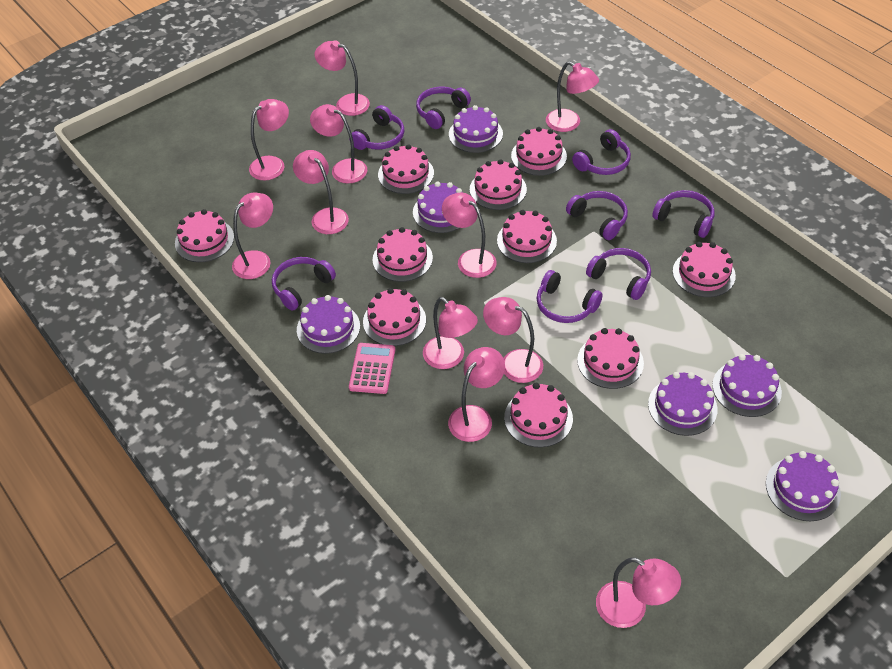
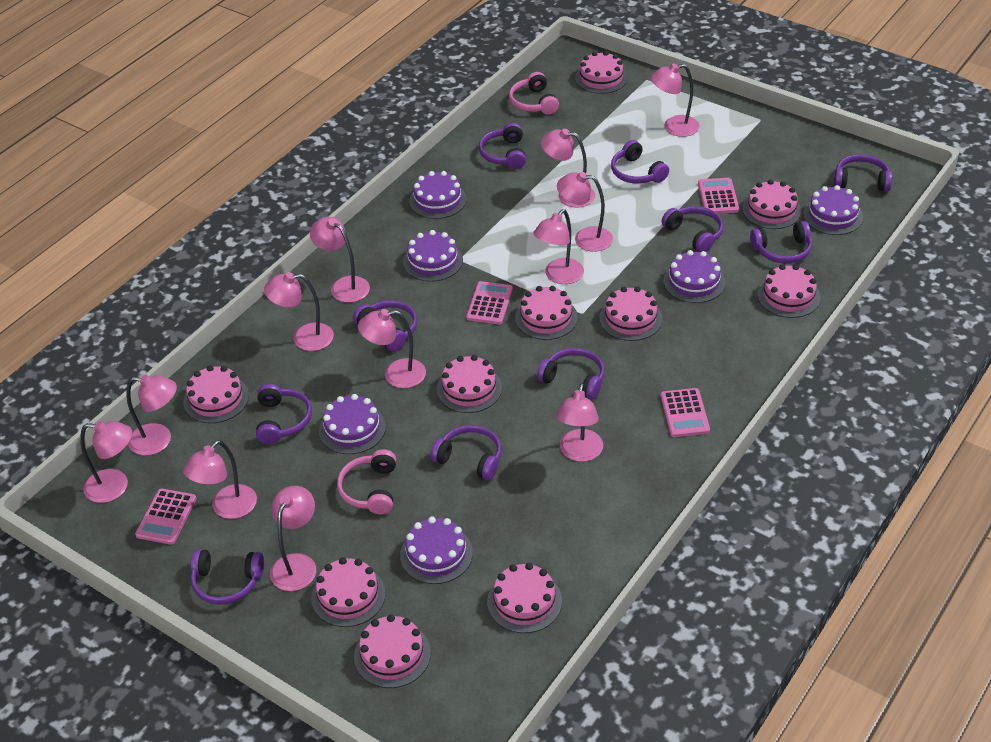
pink calculator: 1 -> 4
pink headphones: 0 -> 2
pink lamp: 11 -> 12
purple headphones: 8 -> 10

